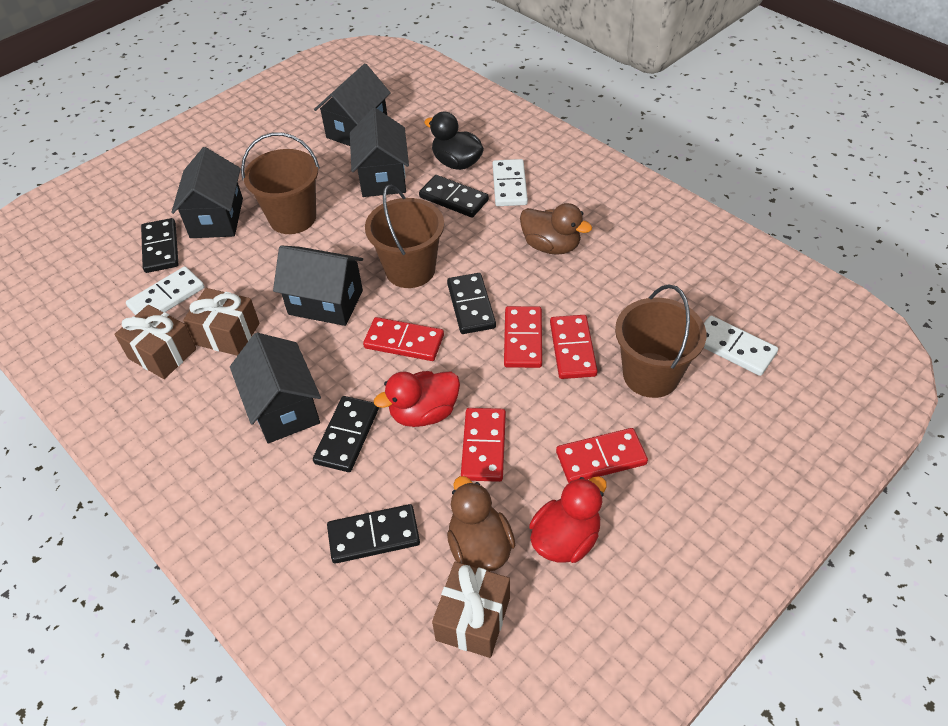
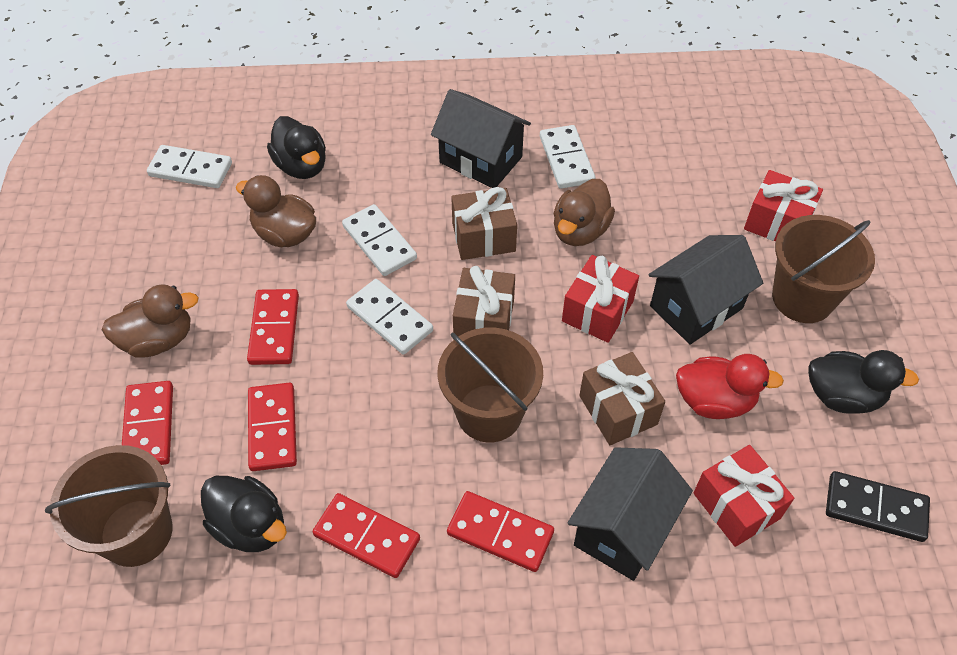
black domino: 5 -> 1
black duck: 1 -> 3
black house: 5 -> 3
brown duck: 2 -> 3
red duck: 2 -> 1
red gift: 0 -> 3
white domino: 3 -> 4

